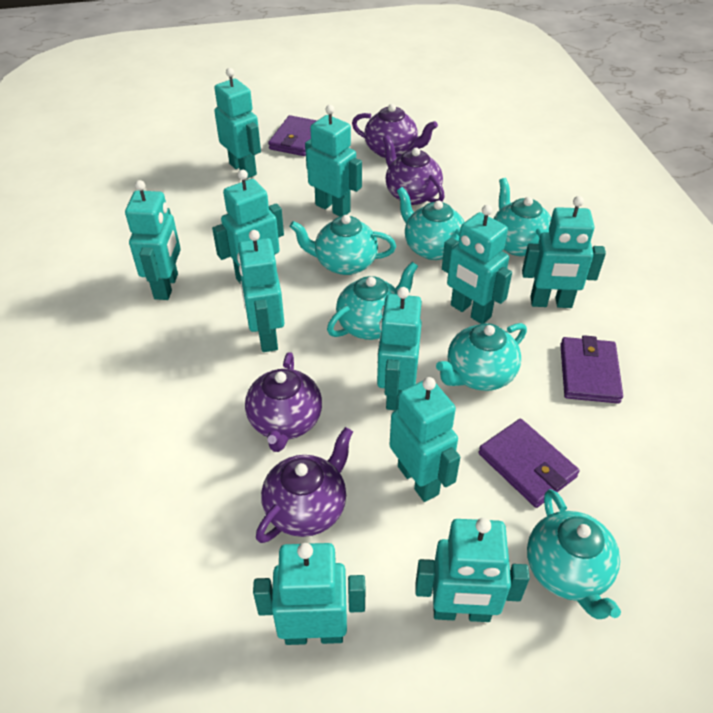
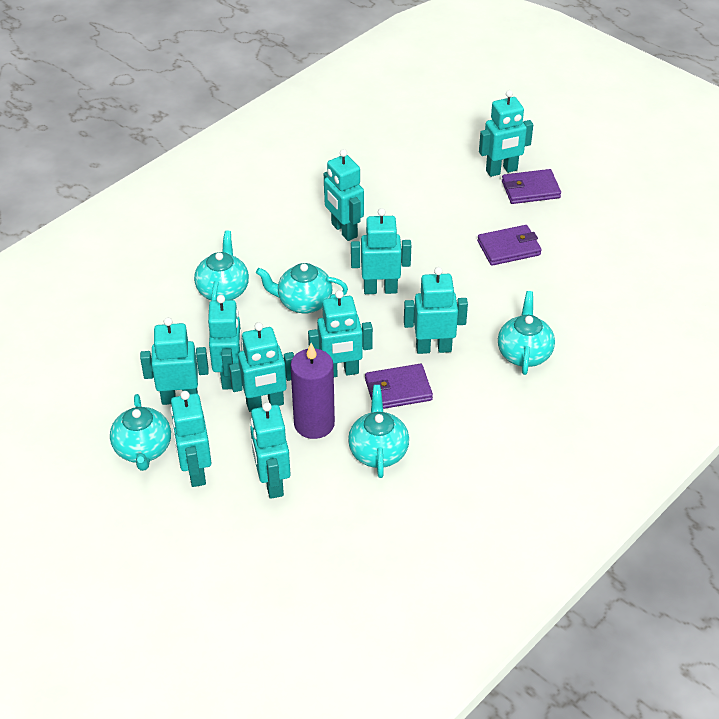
purple candle: 0 -> 1
purple teapot: 4 -> 0
turquoise robot: 11 -> 10
turquoise teapot: 6 -> 5

